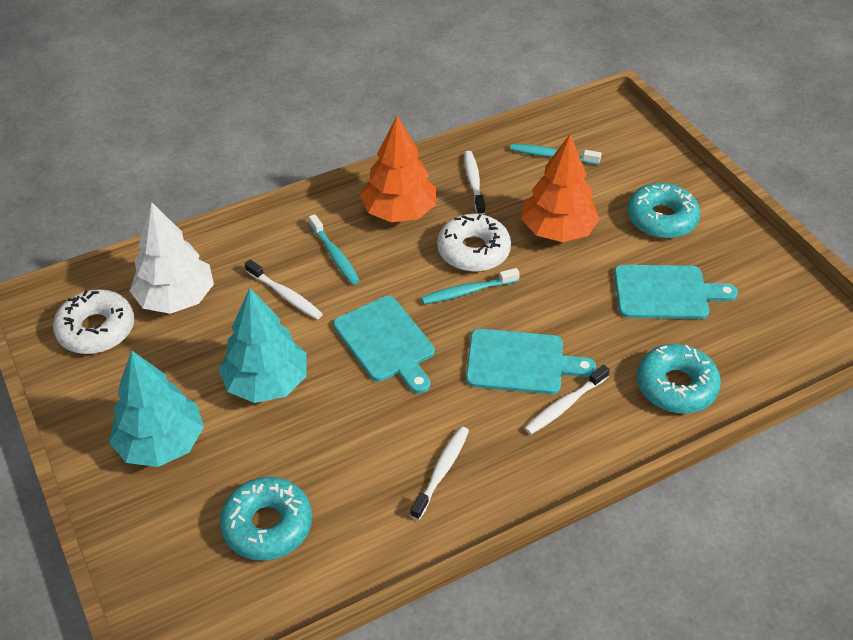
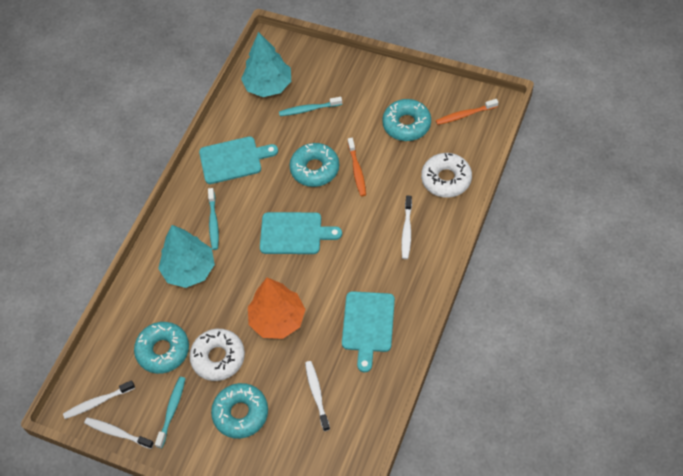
orange toothbrush: 0 -> 2
orange tree: 2 -> 1
turquoise donut: 3 -> 4
white tree: 1 -> 0

